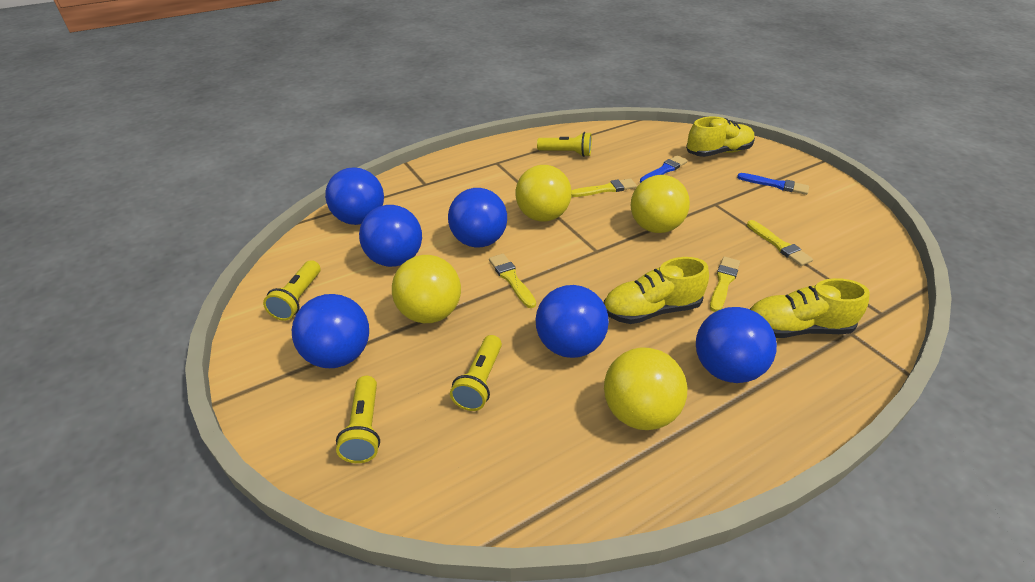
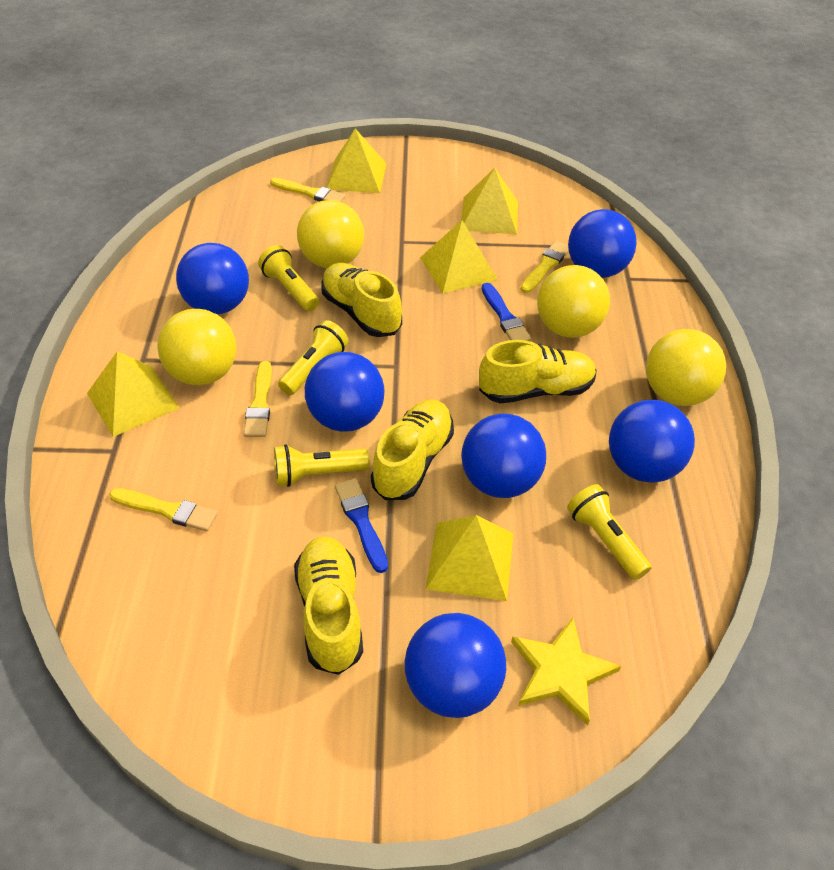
yellow pyramid: 0 -> 5
yellow shoe: 3 -> 4
yellow star: 0 -> 1

